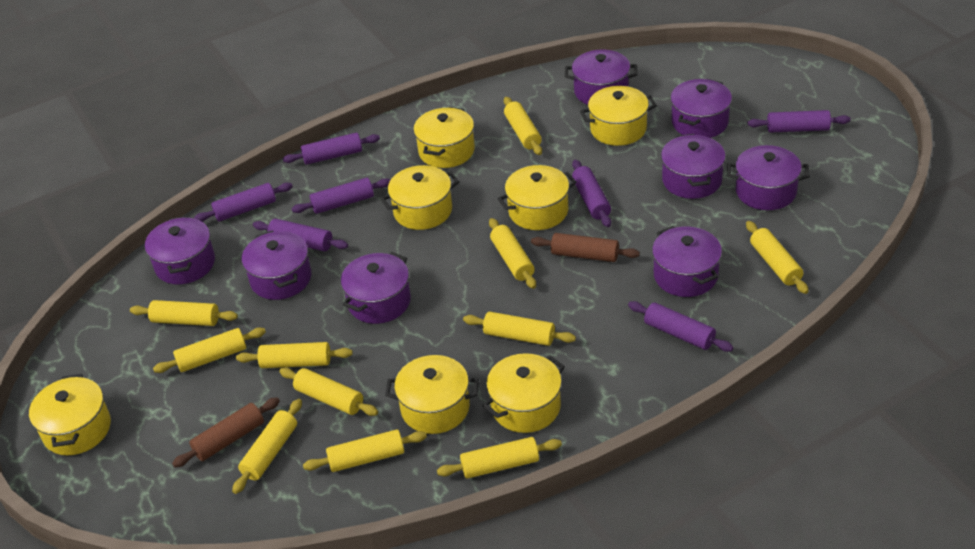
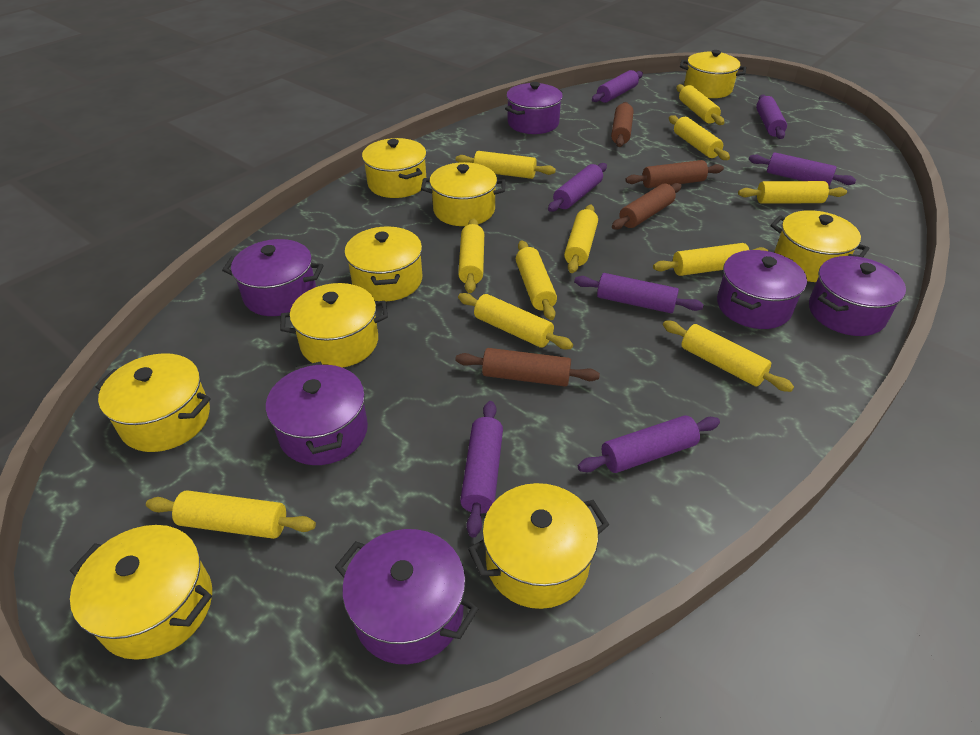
brown rolling pin: 2 -> 4
purple pot: 8 -> 6
yellow pot: 7 -> 9

